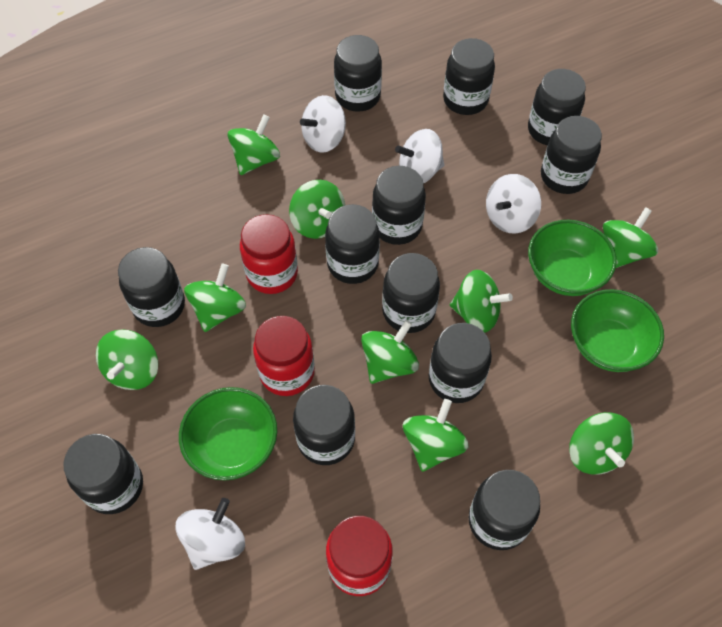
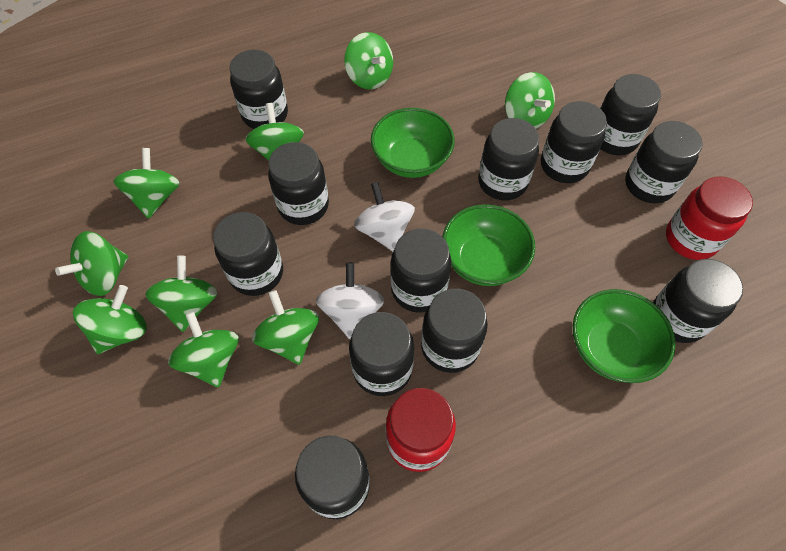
red jar: 3 -> 2
white spinning top: 4 -> 2

